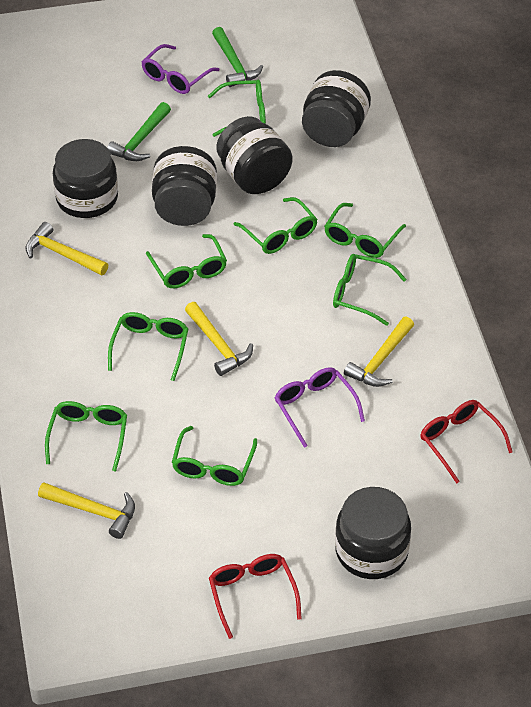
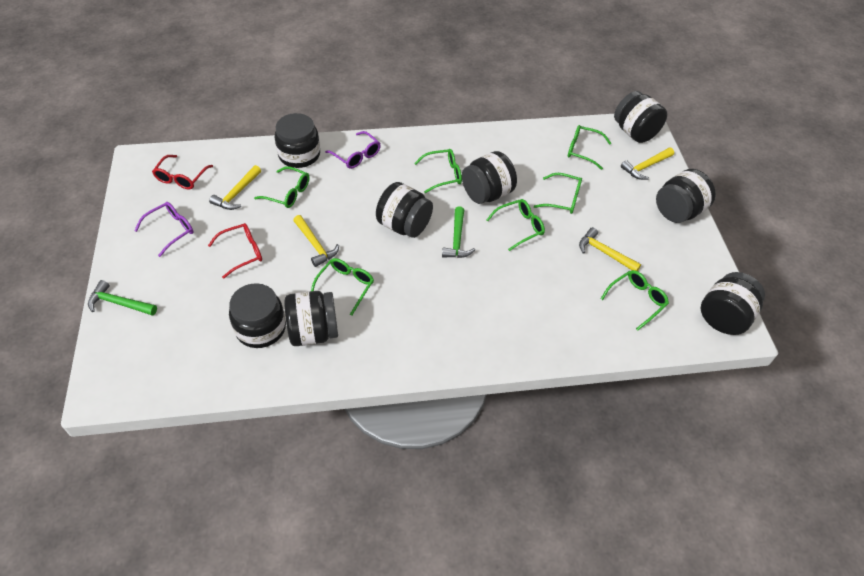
black jar: 5 -> 8
green glasses: 8 -> 7

